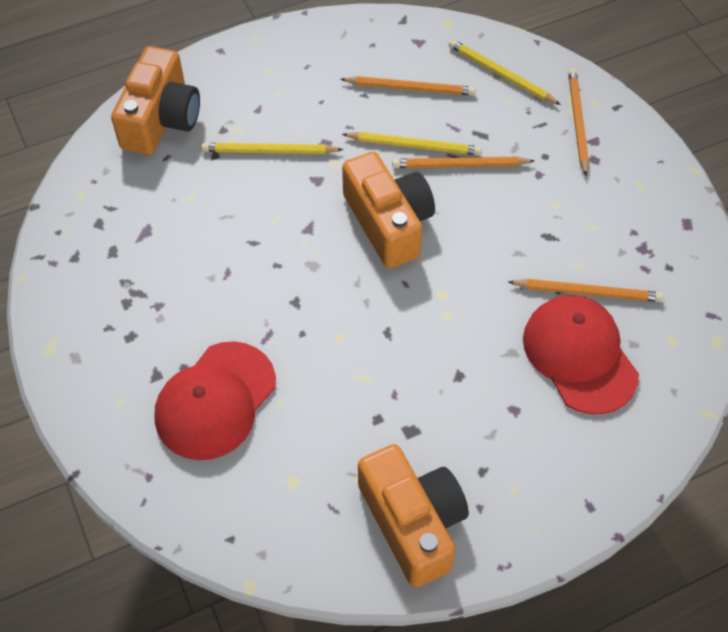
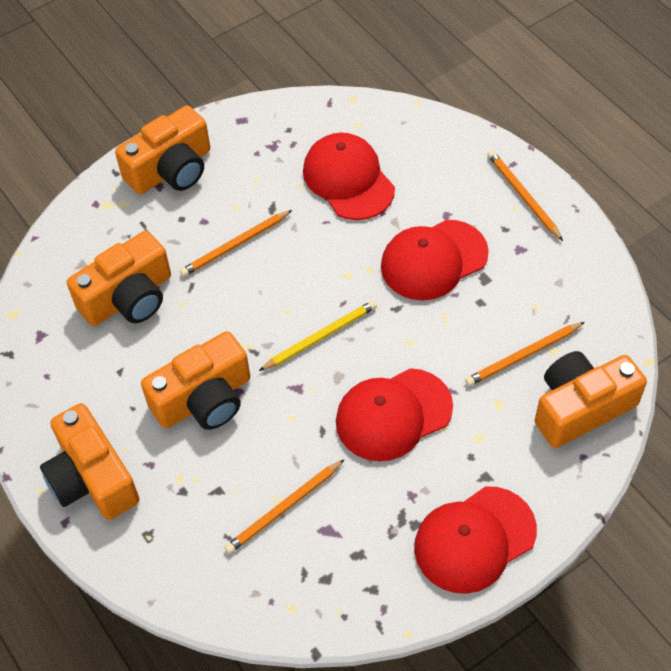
orange camera: 3 -> 5
red cap: 2 -> 4
yellow pencil: 3 -> 1

